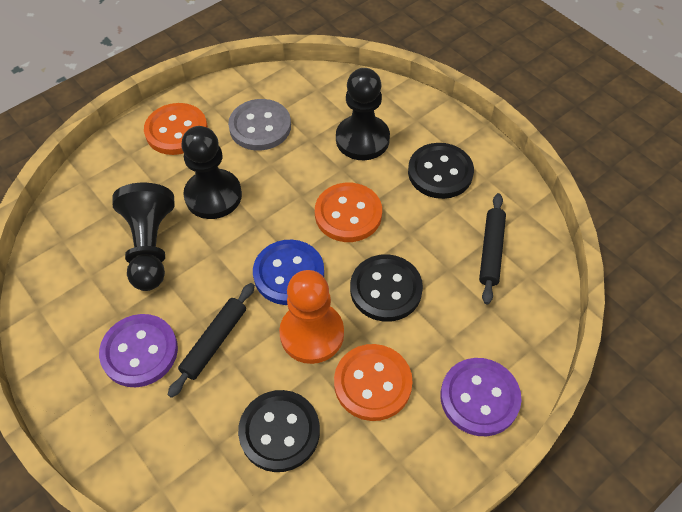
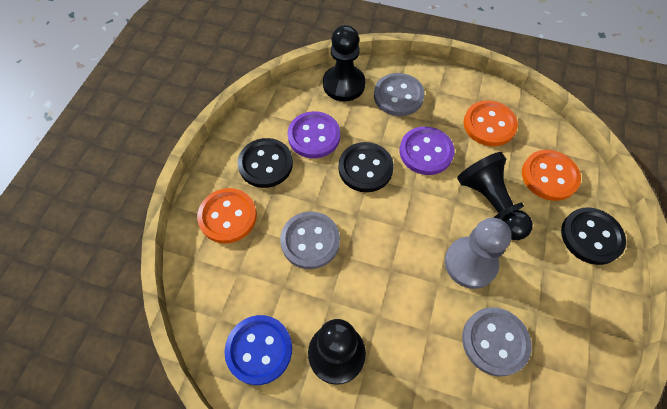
black rolling pin: 2 -> 0
grey button: 1 -> 3
grey pawn: 0 -> 1
orange pawn: 1 -> 0

